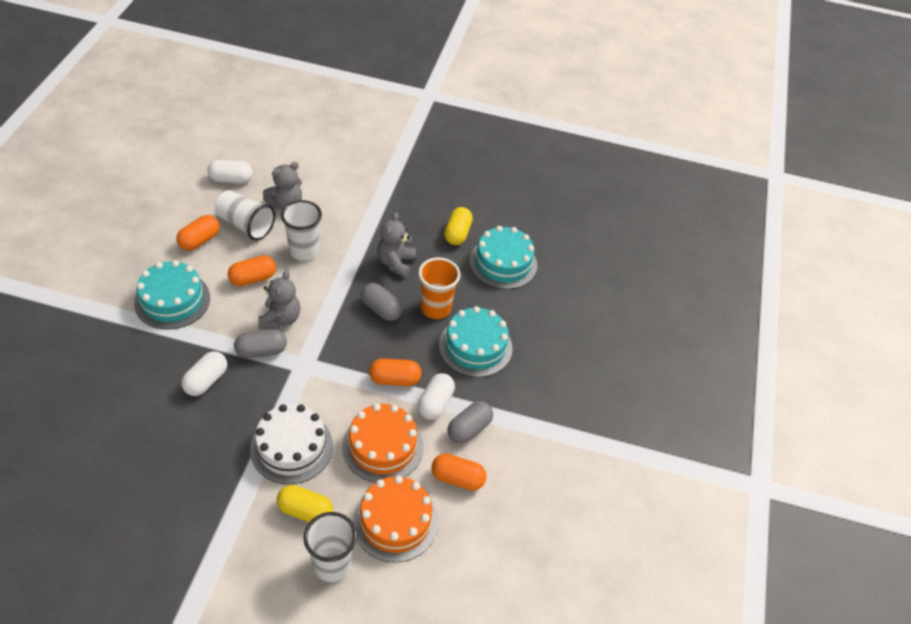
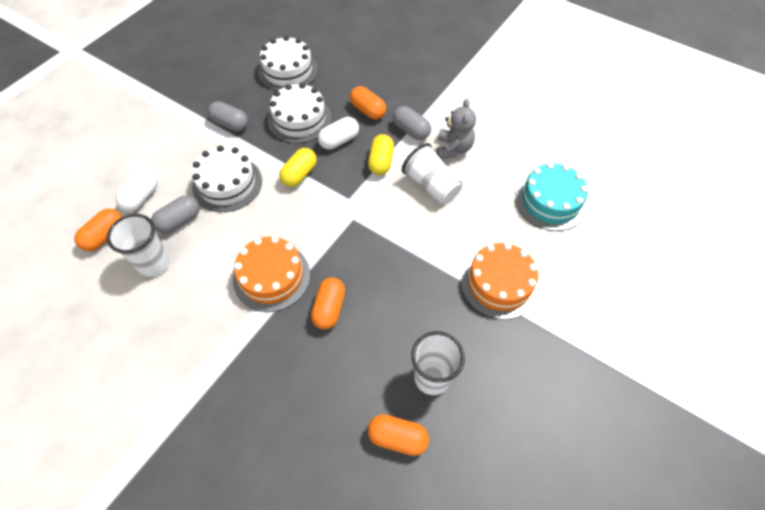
grey teddy bear: 3 -> 1
orange cup: 1 -> 0
turquoise cake: 3 -> 1
white cake: 1 -> 3
white capsule: 3 -> 2

